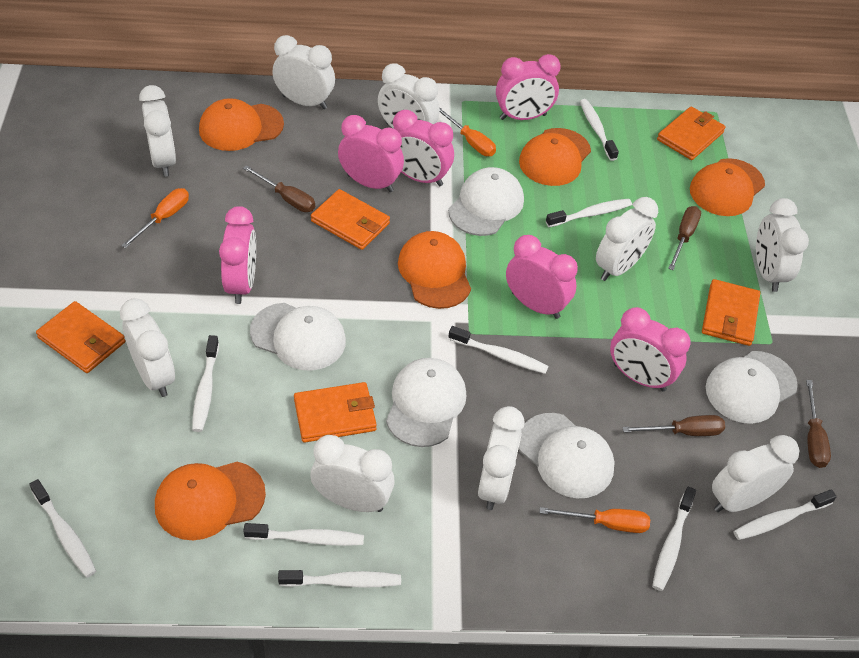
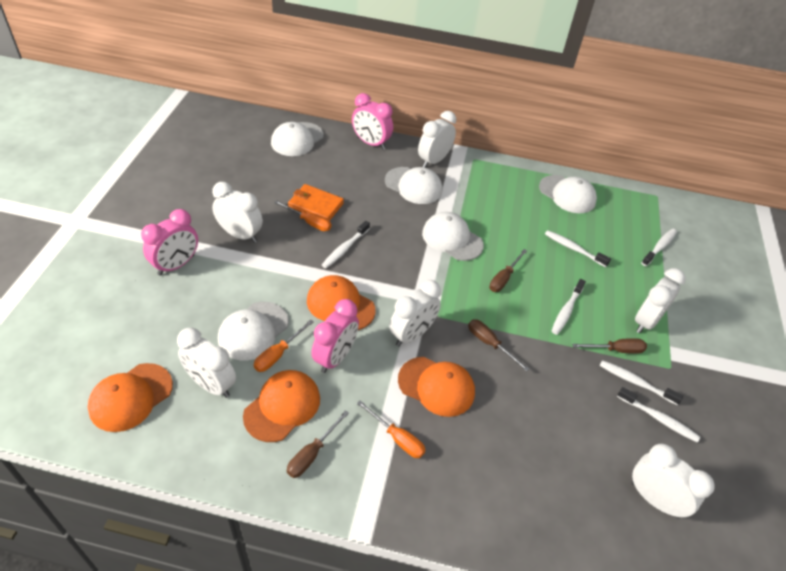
orange cap: 5 -> 4
orange wallet: 5 -> 1
pink clock: 6 -> 3
white clock: 9 -> 6
white toothbrush: 9 -> 6

